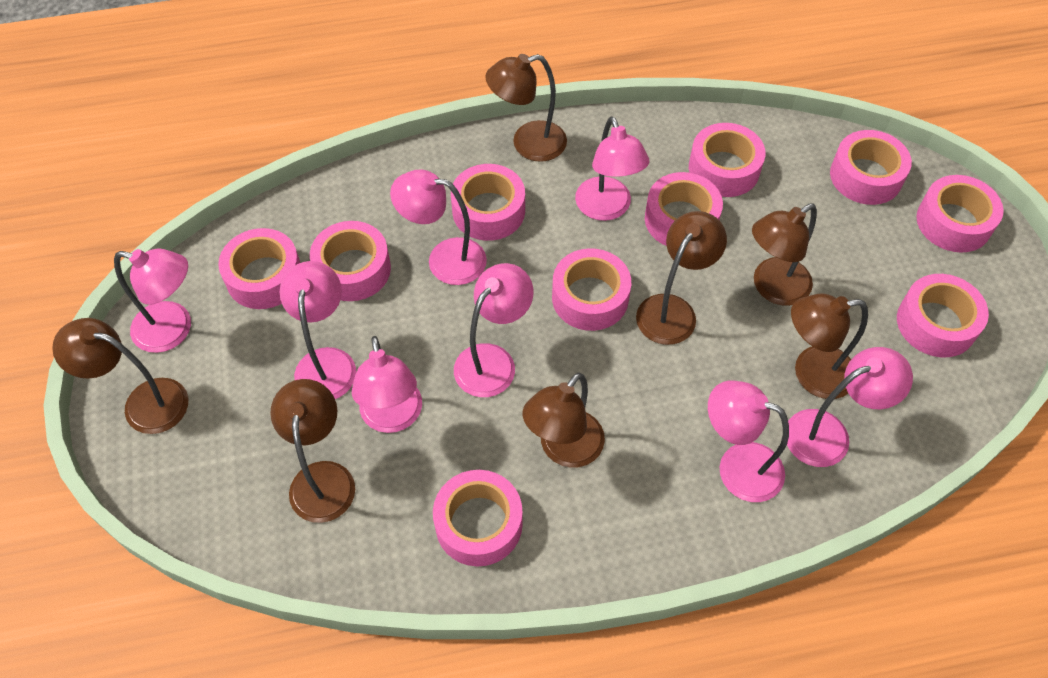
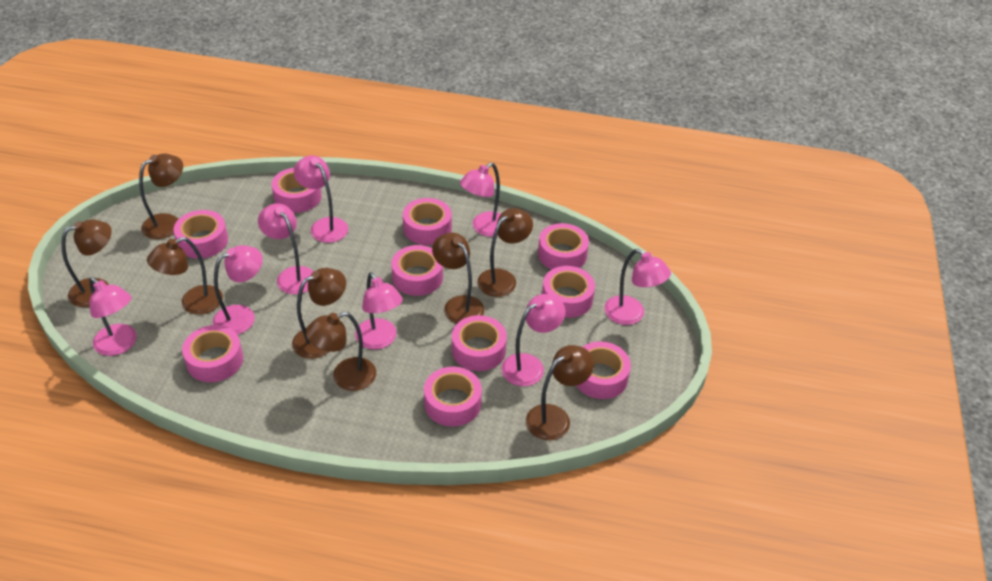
brown lamp: 7 -> 8

